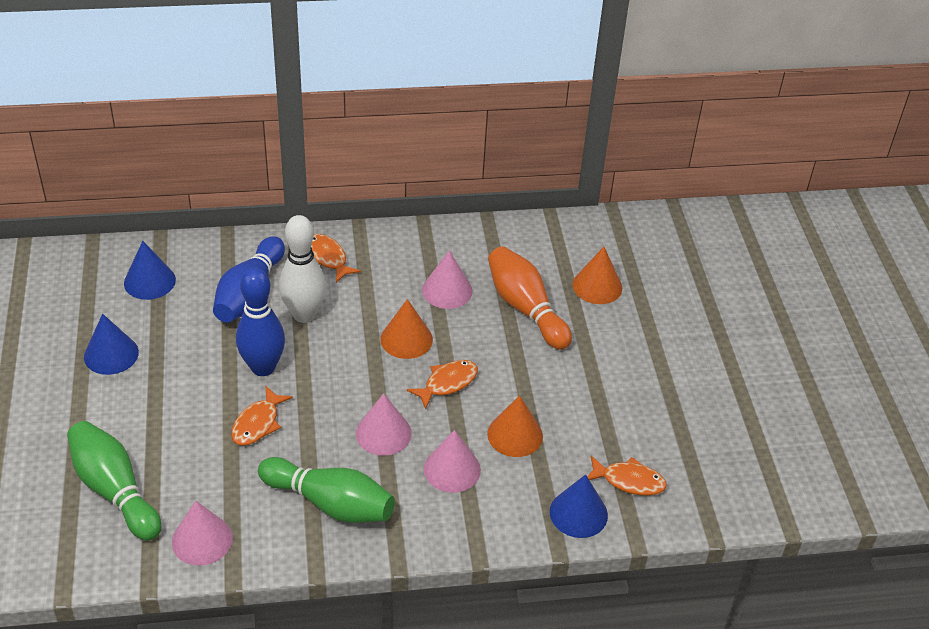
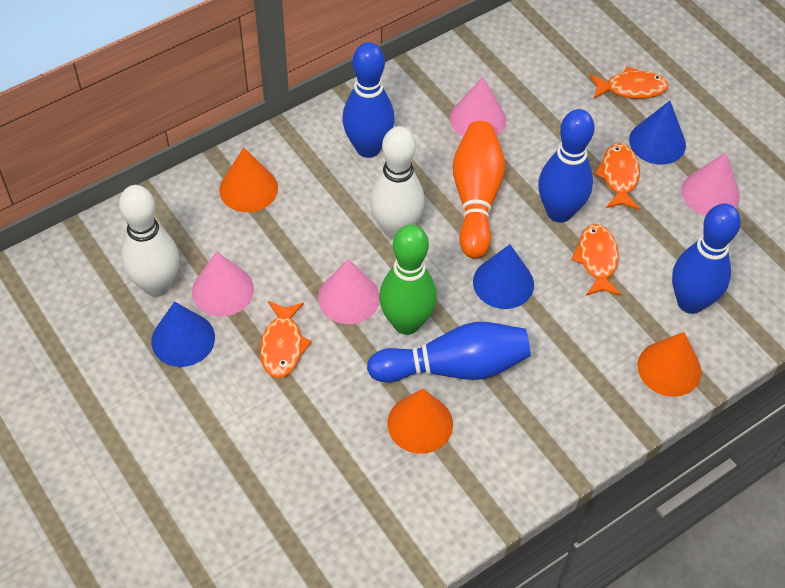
blue bowling pin: 2 -> 4
green bowling pin: 2 -> 1
white bowling pin: 1 -> 2

